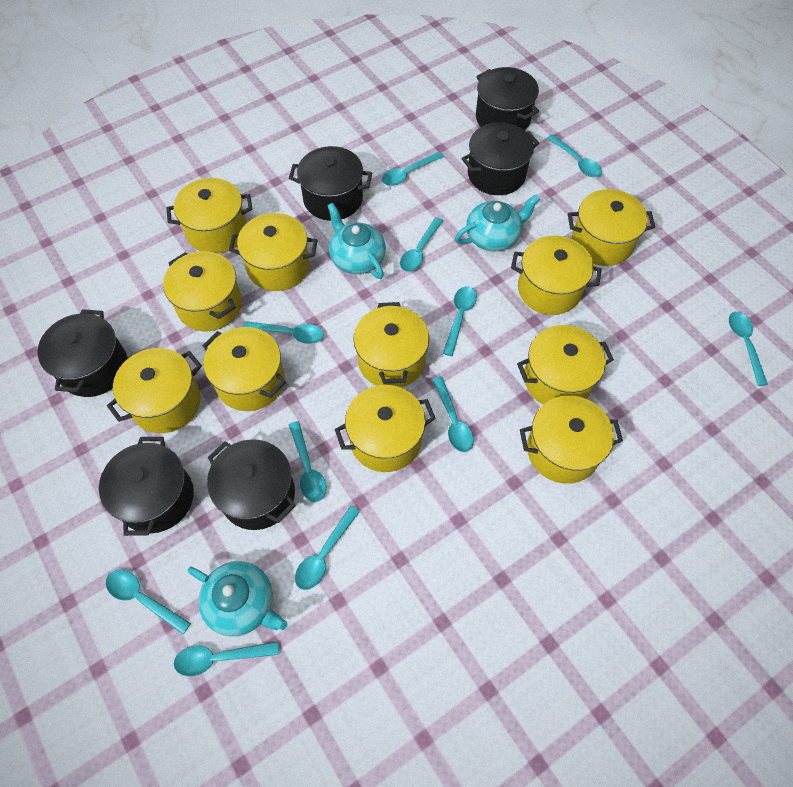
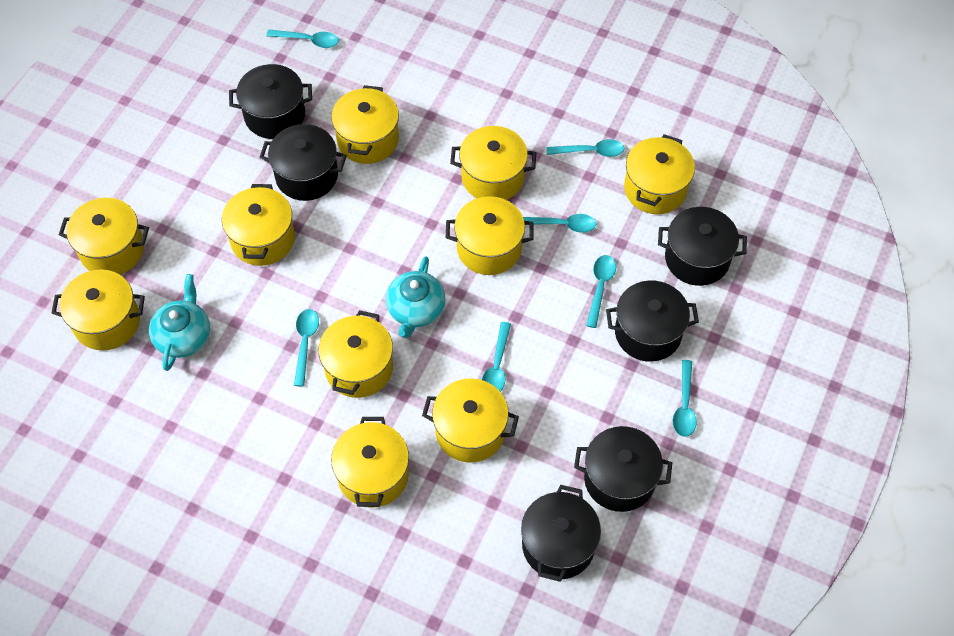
turquoise spoon: 11 -> 7
turquoise teapot: 3 -> 2
yellow pot: 11 -> 10

